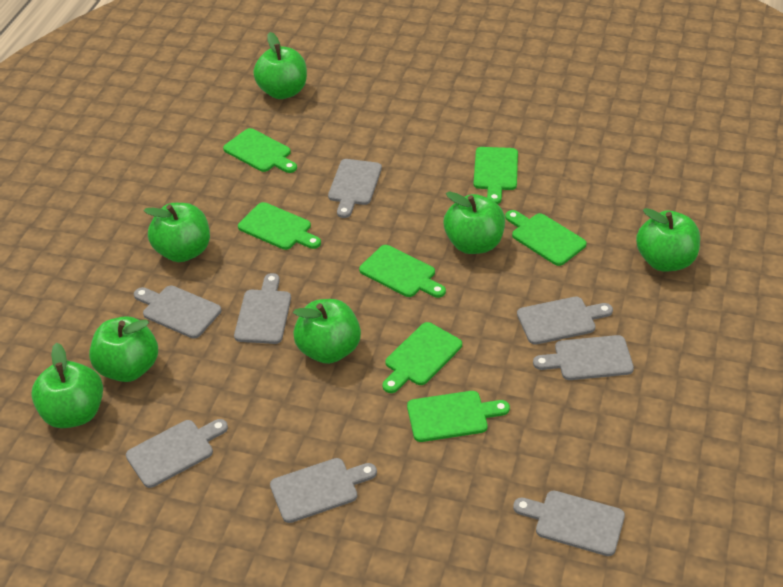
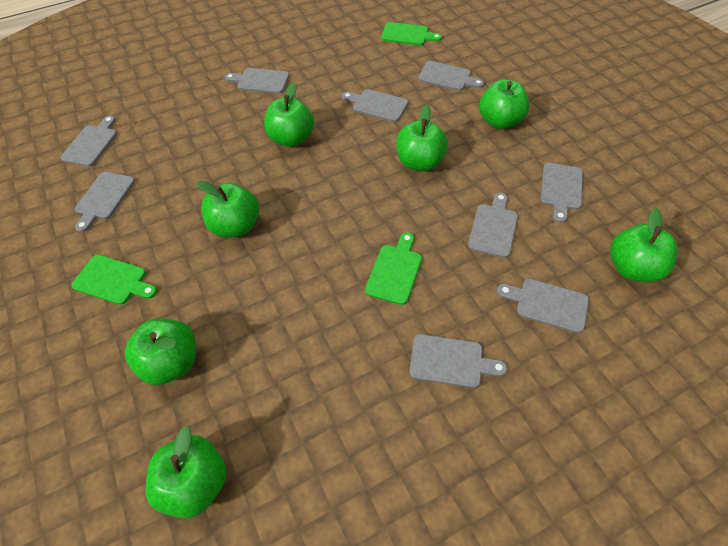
green cutting board: 7 -> 3
grey cutting board: 8 -> 9

